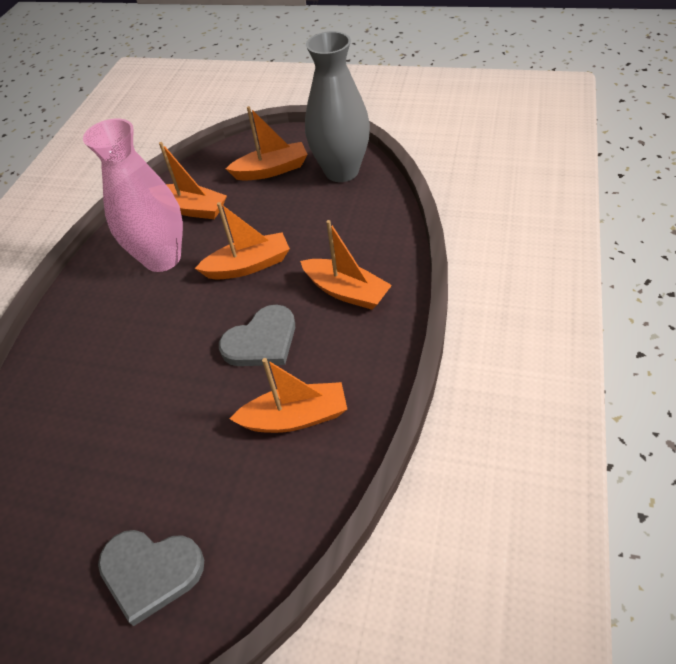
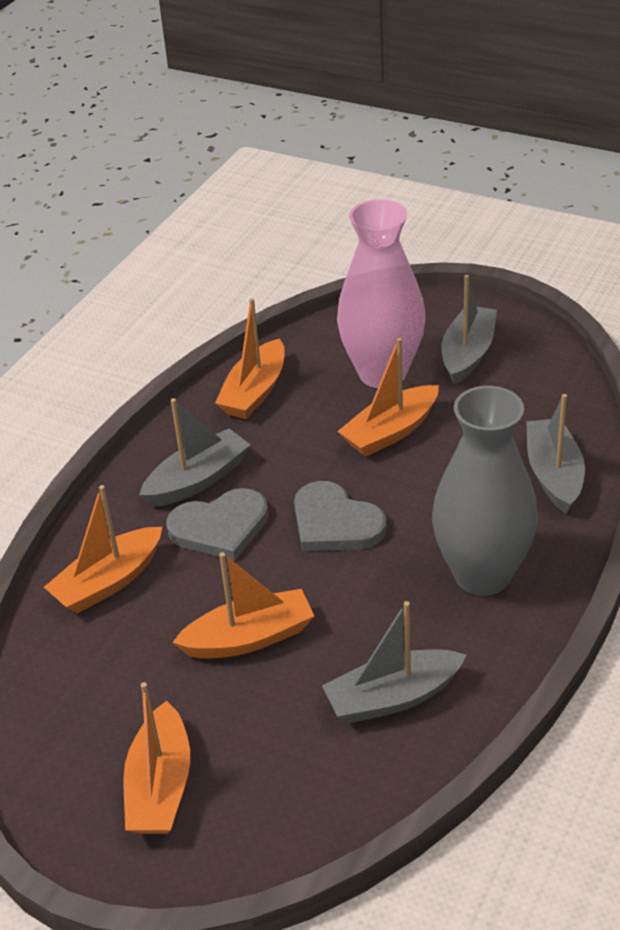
grey boat: 0 -> 4

